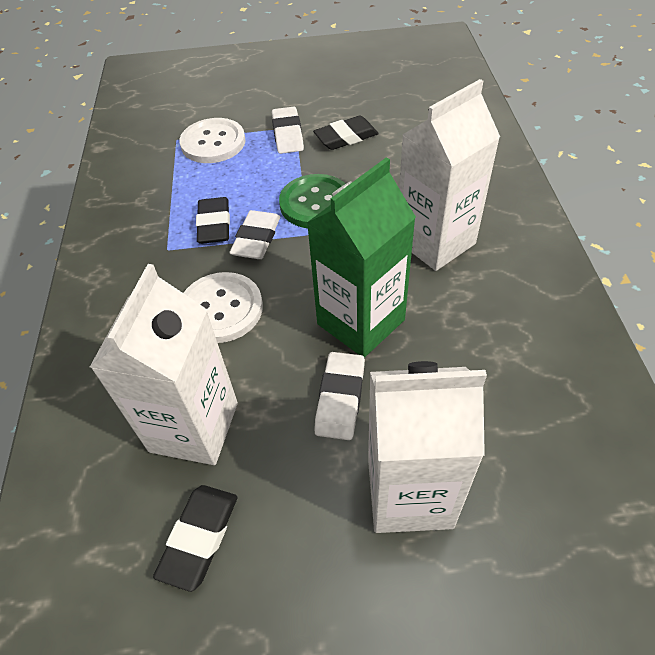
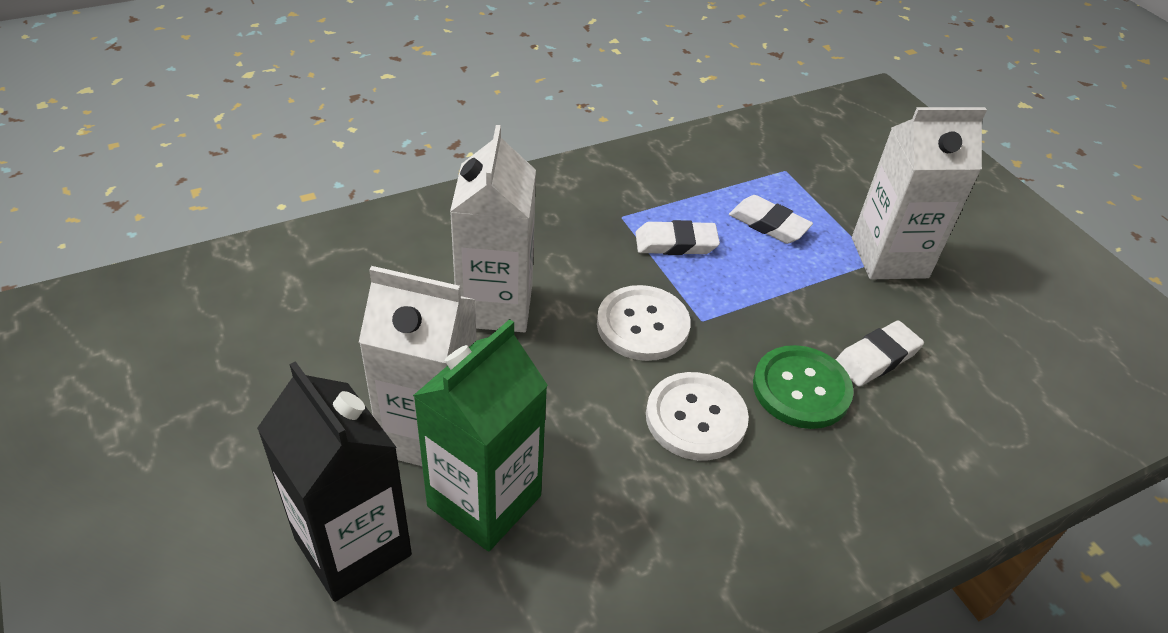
black carton: 0 -> 1
black eraser: 3 -> 0

